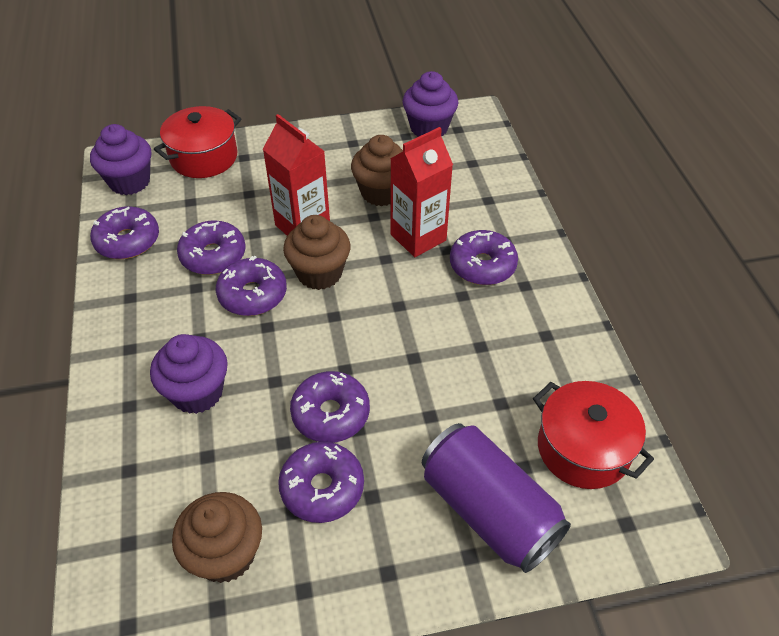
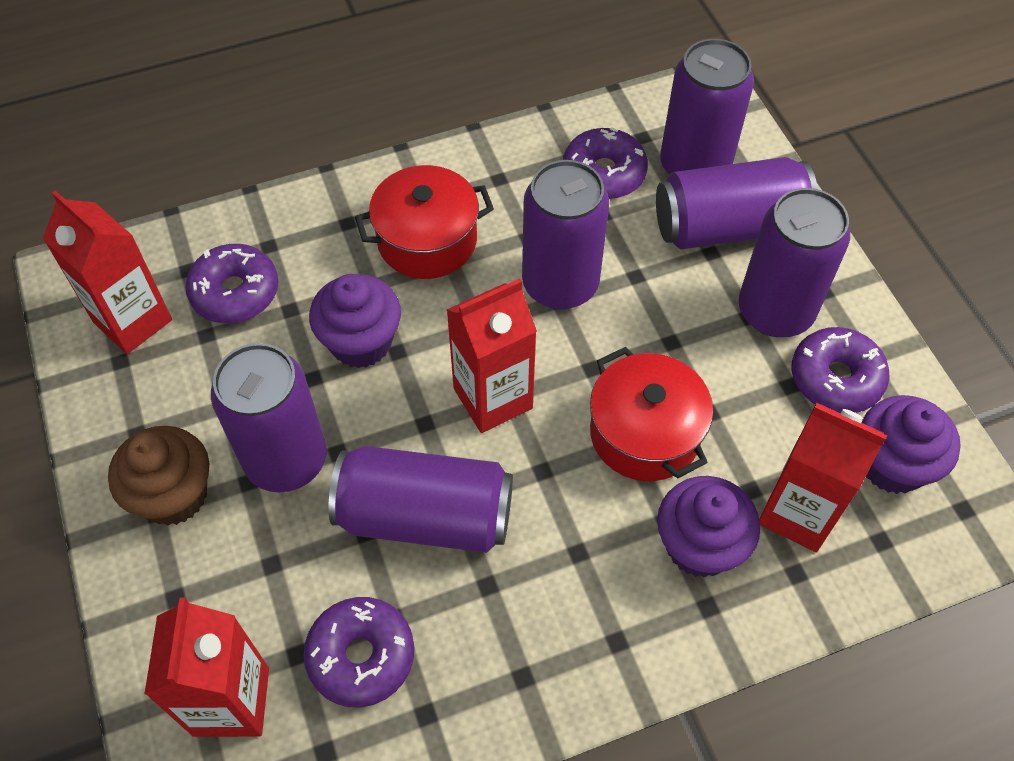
brown cupcake: 3 -> 1
purple can: 1 -> 6
purple donut: 6 -> 4
red carton: 2 -> 4

